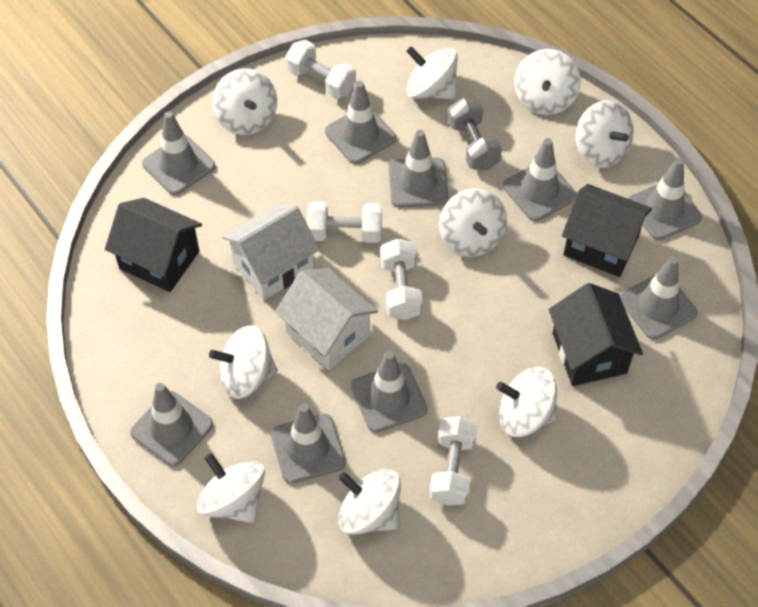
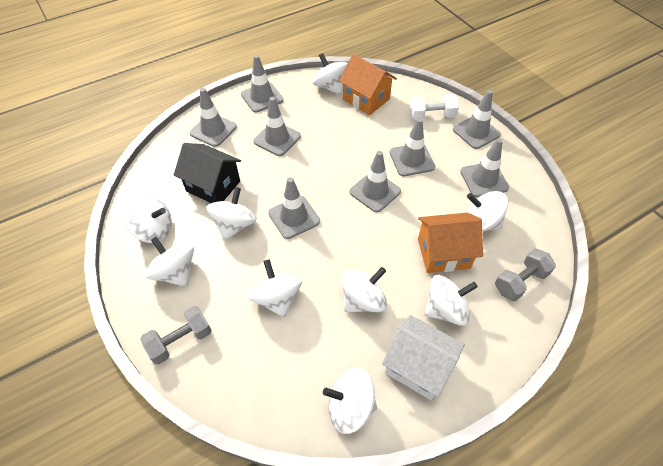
black house: 3 -> 1
grey dumbbell: 1 -> 2
grey traffic cone: 9 -> 8
orange house: 0 -> 2
white dumbbell: 4 -> 1
white house: 2 -> 1

